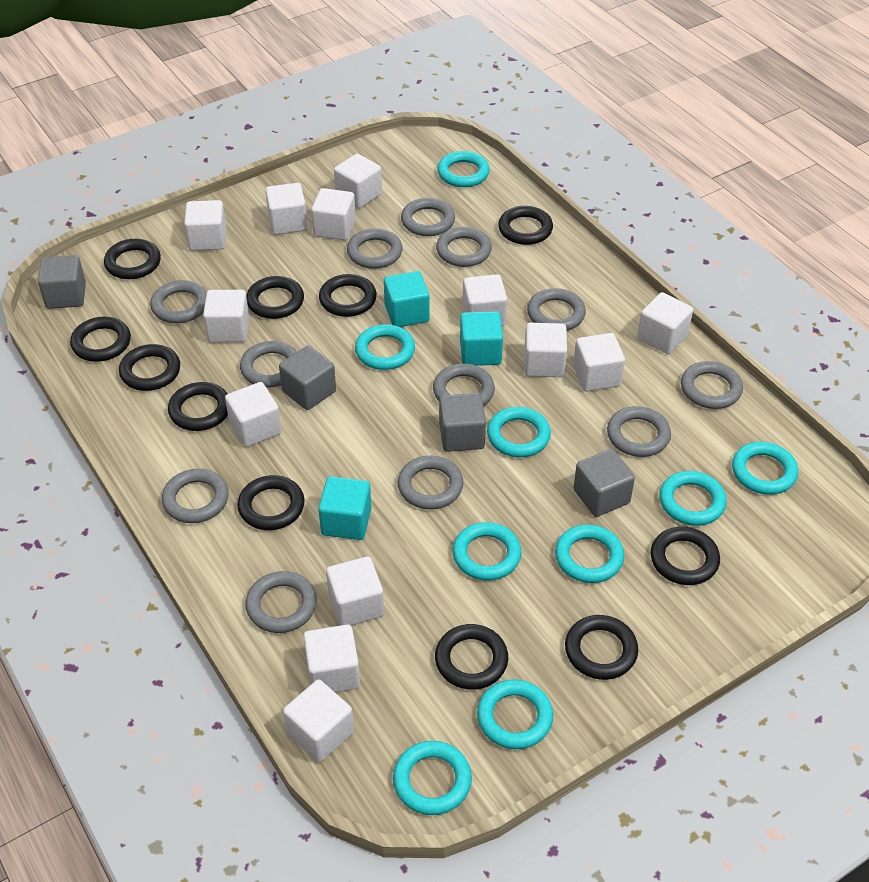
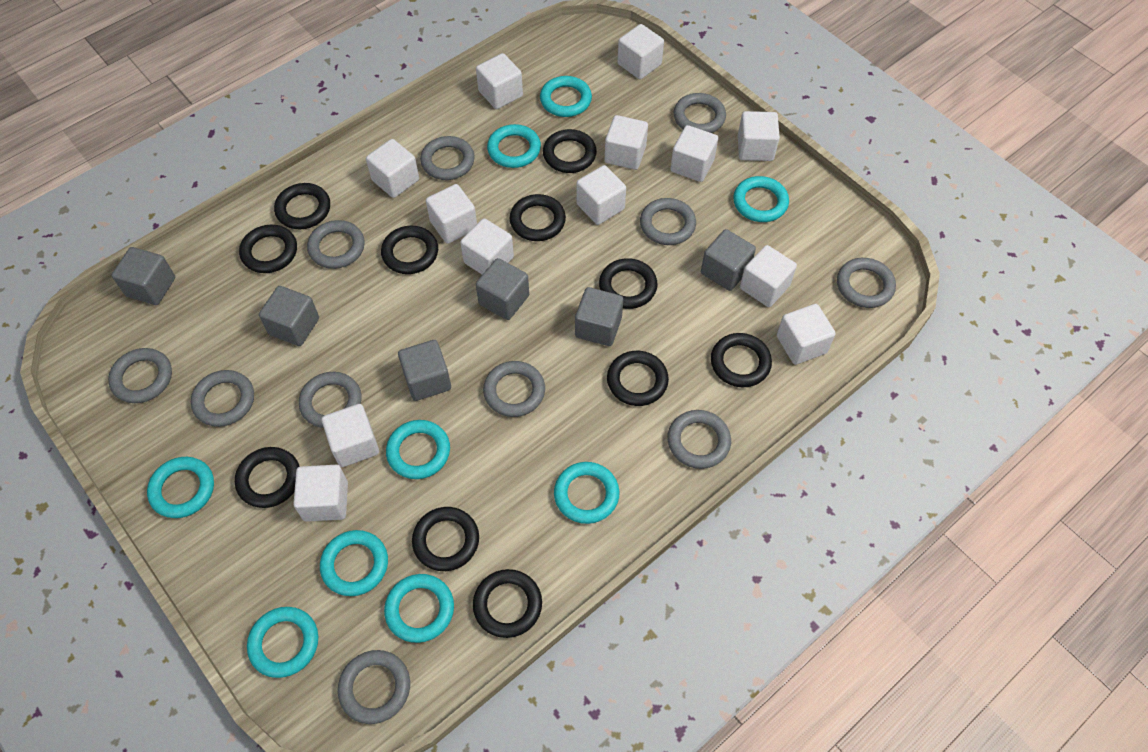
grey cube: 4 -> 6
grey ring: 12 -> 11
turquoise cube: 3 -> 0

